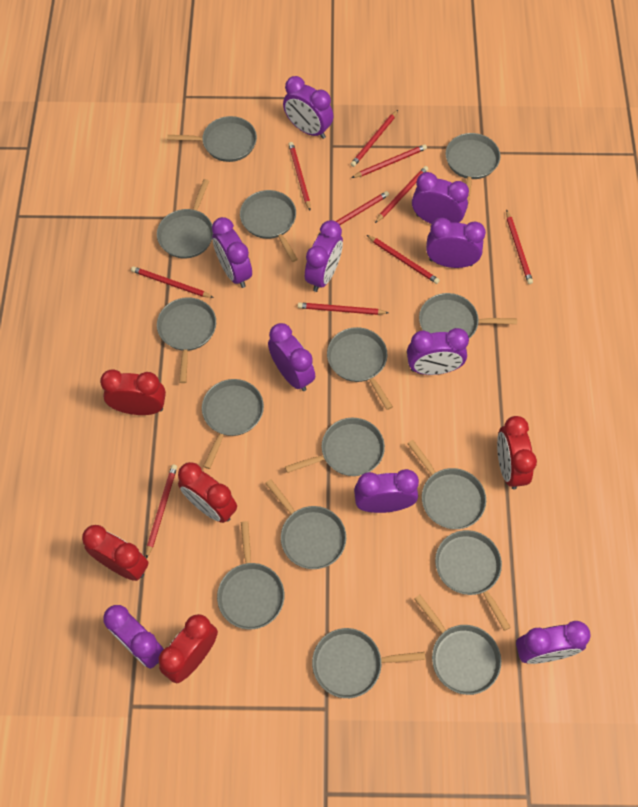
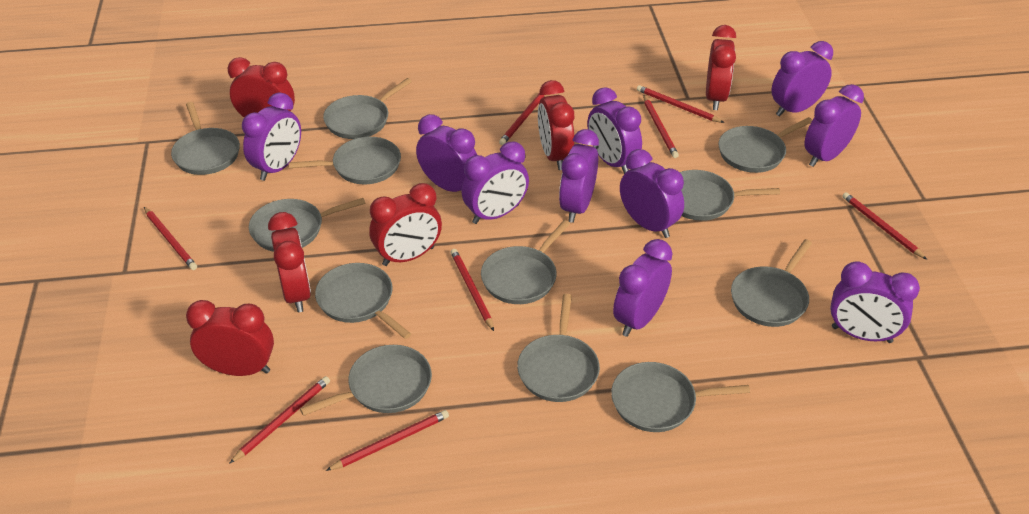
grey pan: 15 -> 12
red clock: 5 -> 6
red pencil: 10 -> 8

